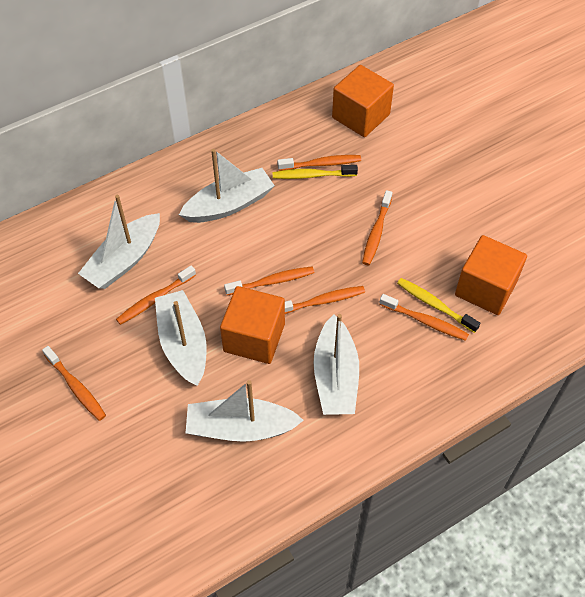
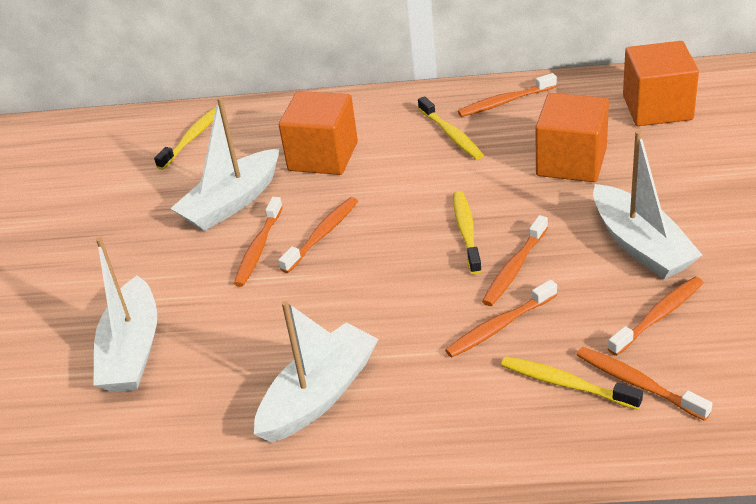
white boat: 5 -> 4
yellow toothbrush: 2 -> 4

